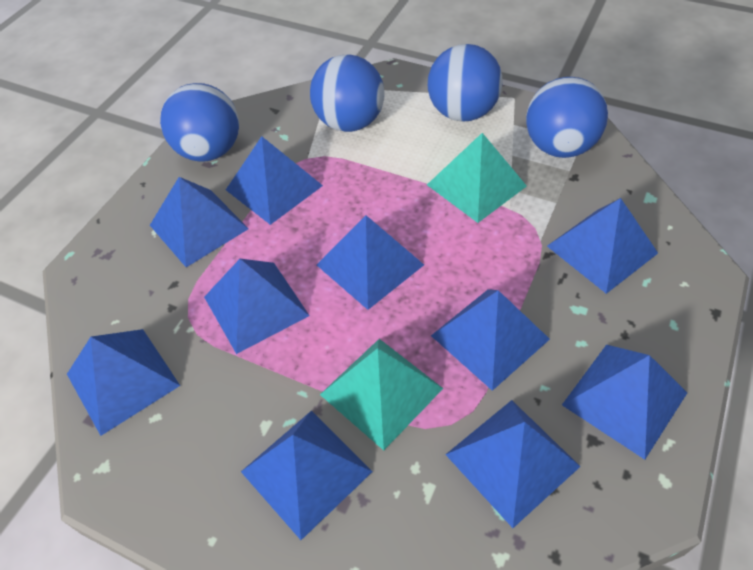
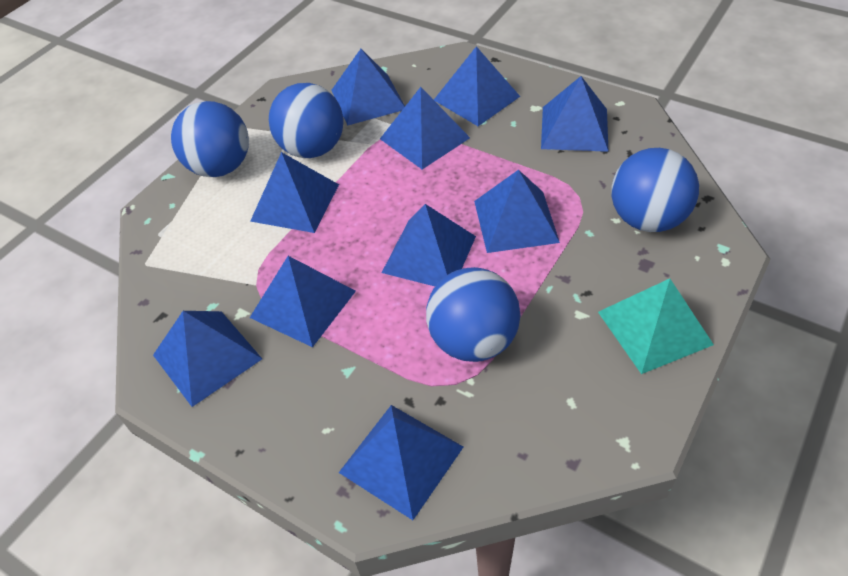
turquoise pyramid: 2 -> 1

